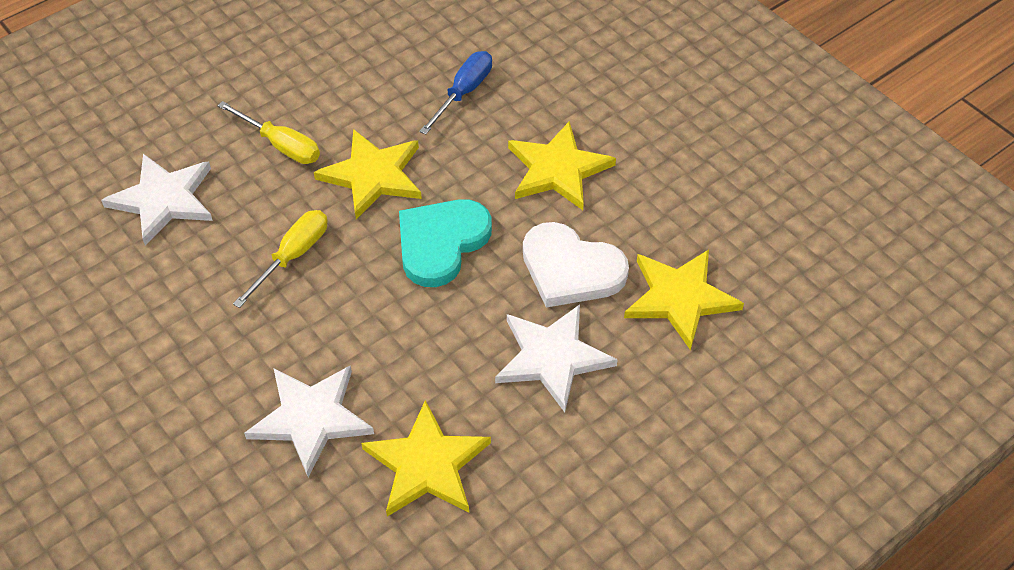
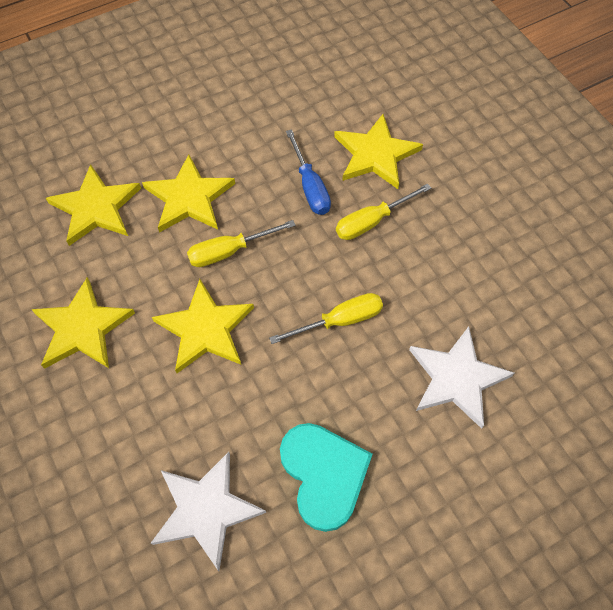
white heart: 1 -> 0
white star: 3 -> 2
yellow screwdriver: 2 -> 3
yellow star: 4 -> 5

